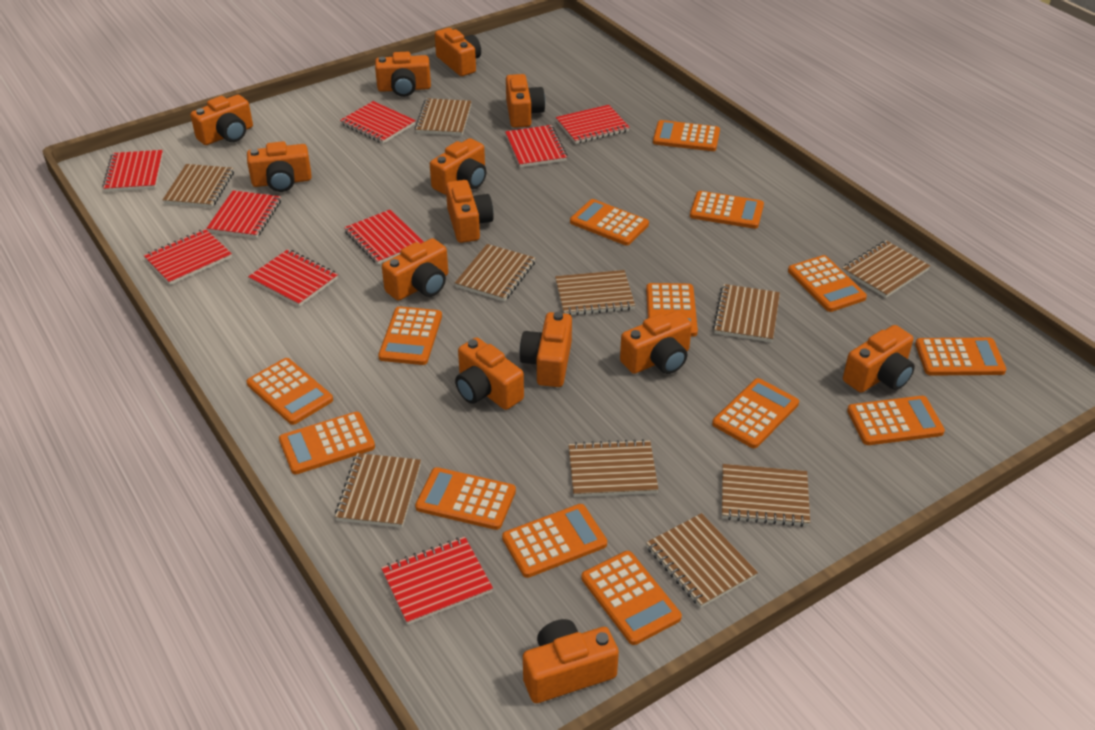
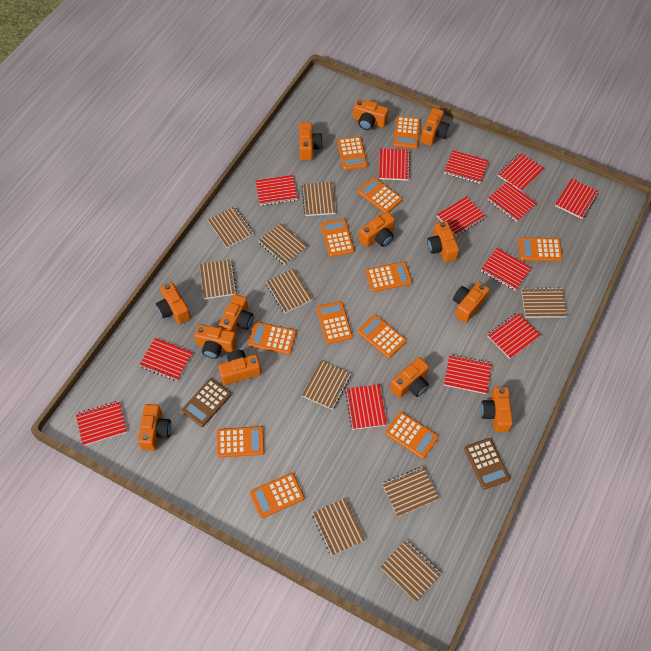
brown calculator: 0 -> 2
orange calculator: 14 -> 12
red notebook: 9 -> 13

